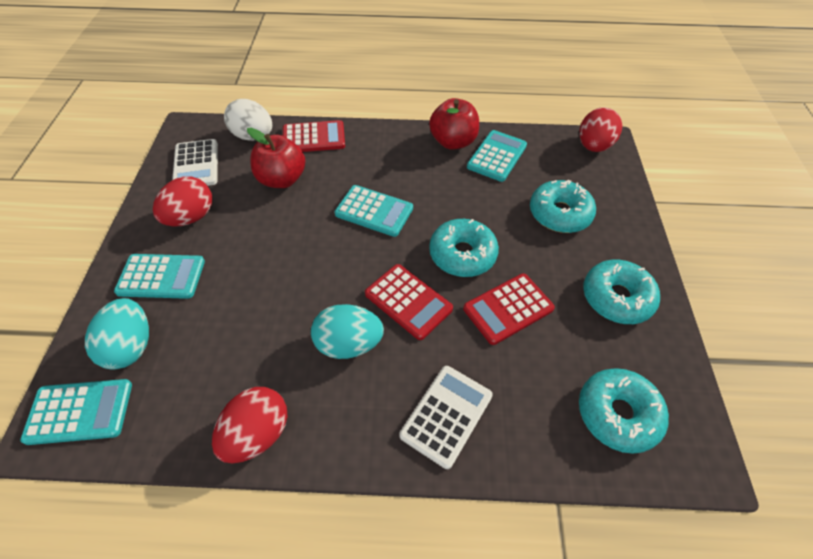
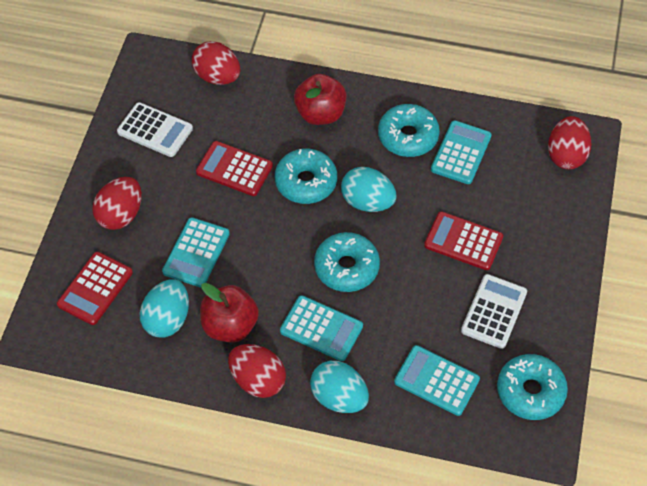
red egg: 3 -> 4
turquoise egg: 2 -> 3
white egg: 1 -> 0

